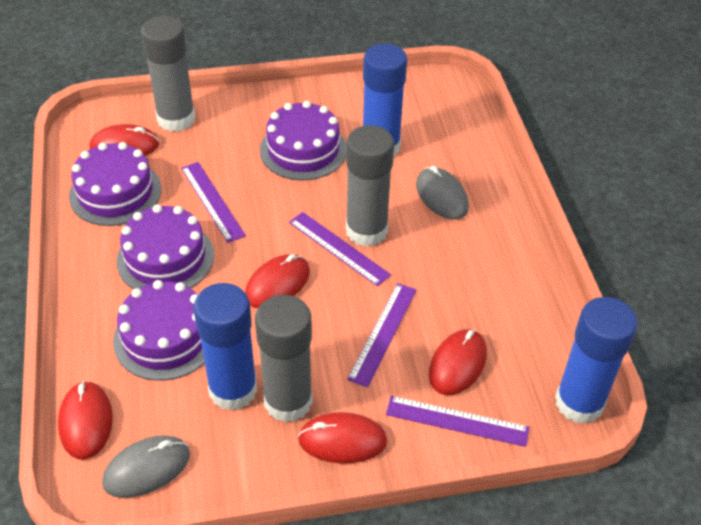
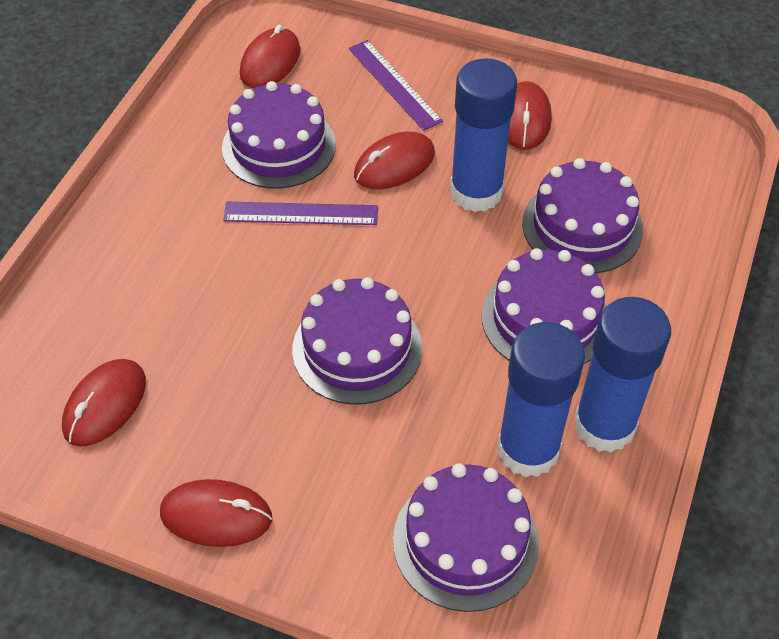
grey glue stick: 3 -> 0
grey mouse: 2 -> 0
purple cake: 4 -> 5
purple ruler: 4 -> 2

